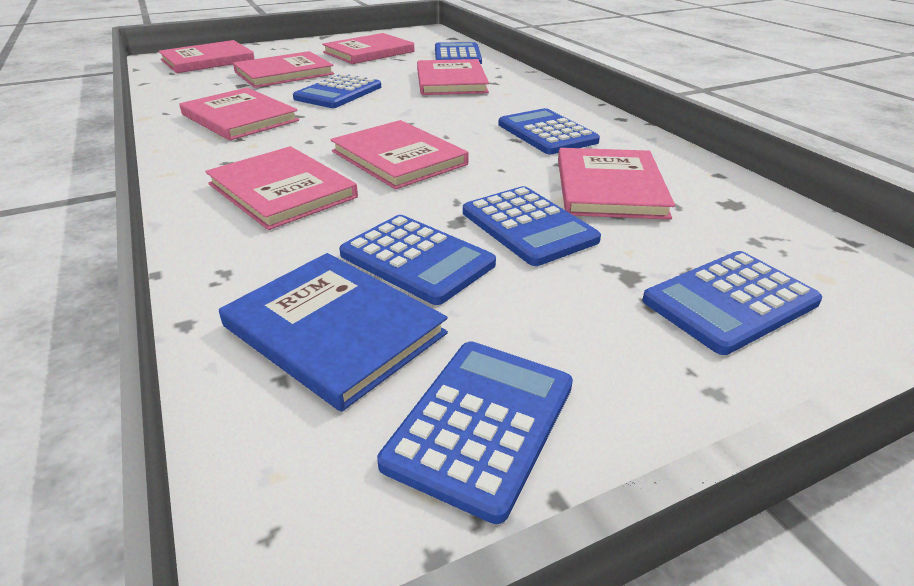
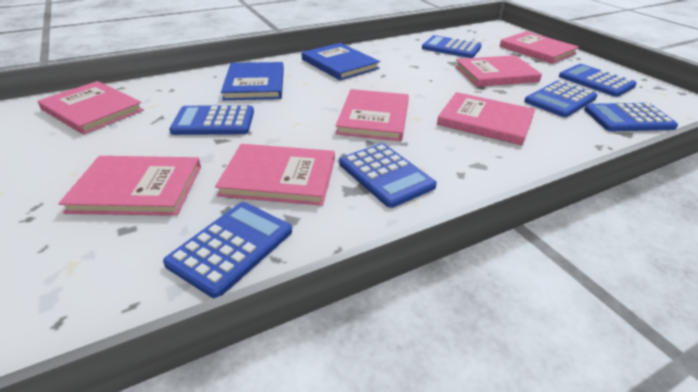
blue book: 1 -> 2
pink book: 8 -> 7

